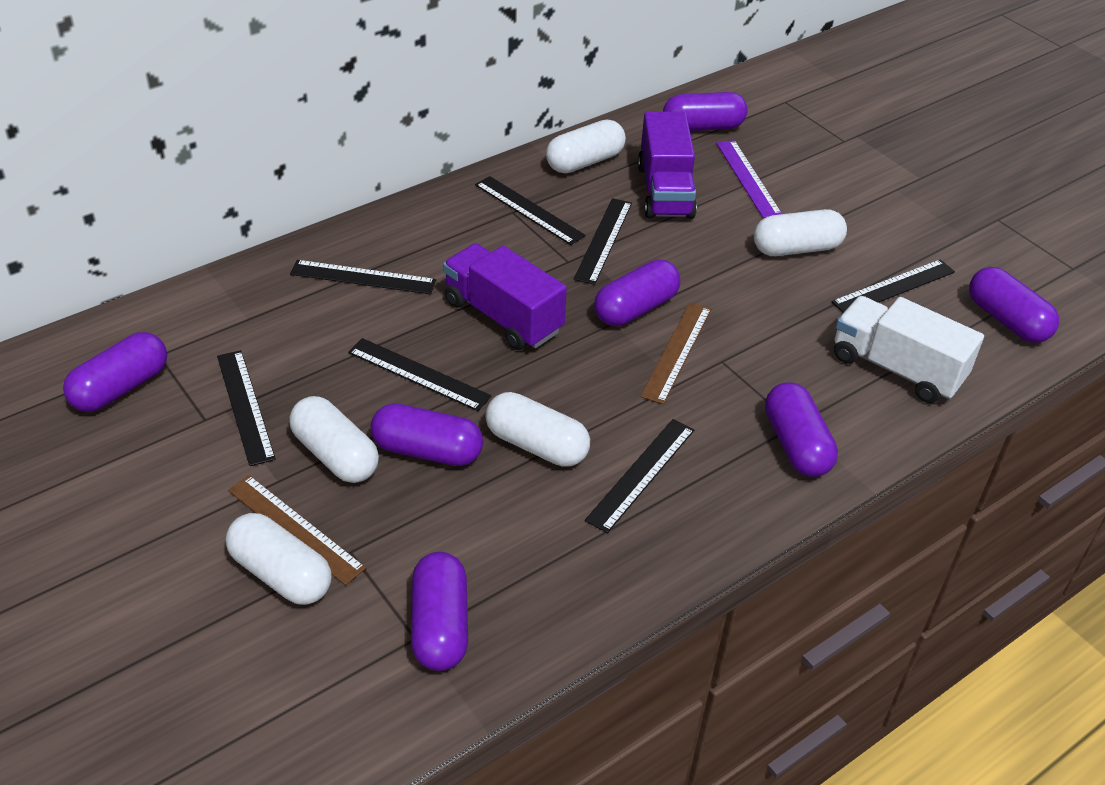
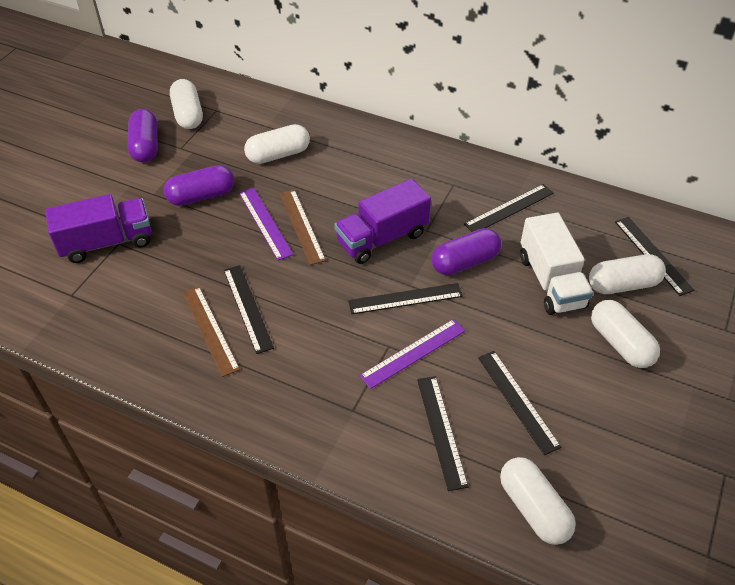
black ruler: 7 -> 6
purple capsule: 7 -> 3
purple ruler: 1 -> 2

